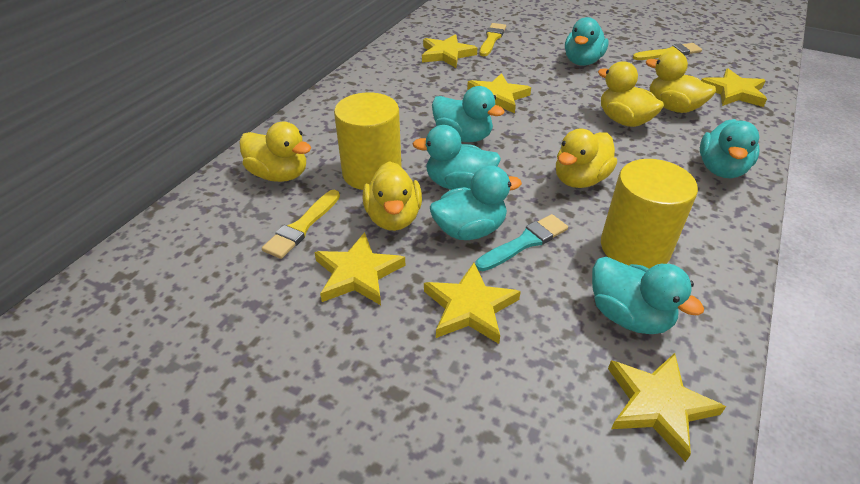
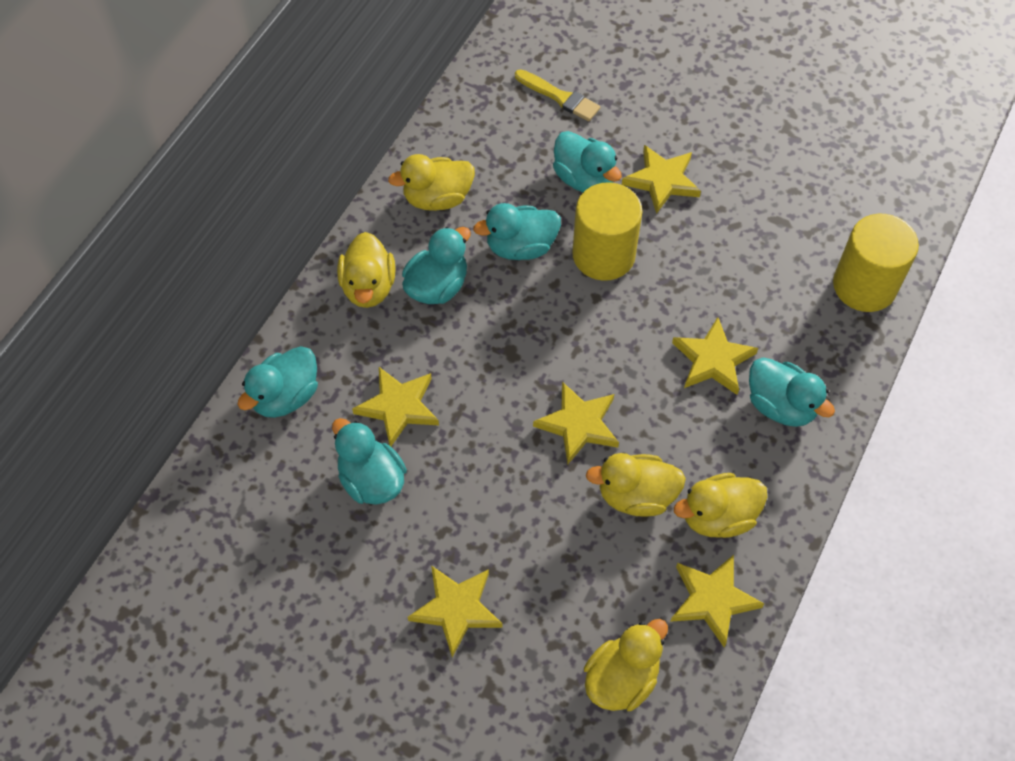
turquoise brush: 1 -> 0
yellow brush: 3 -> 1

